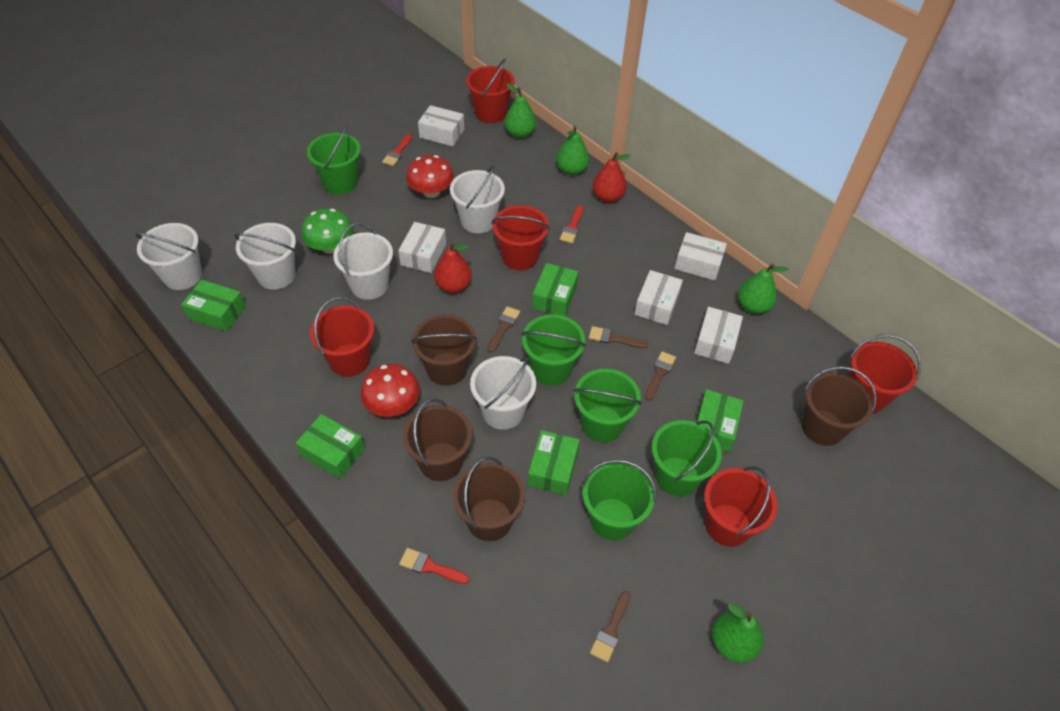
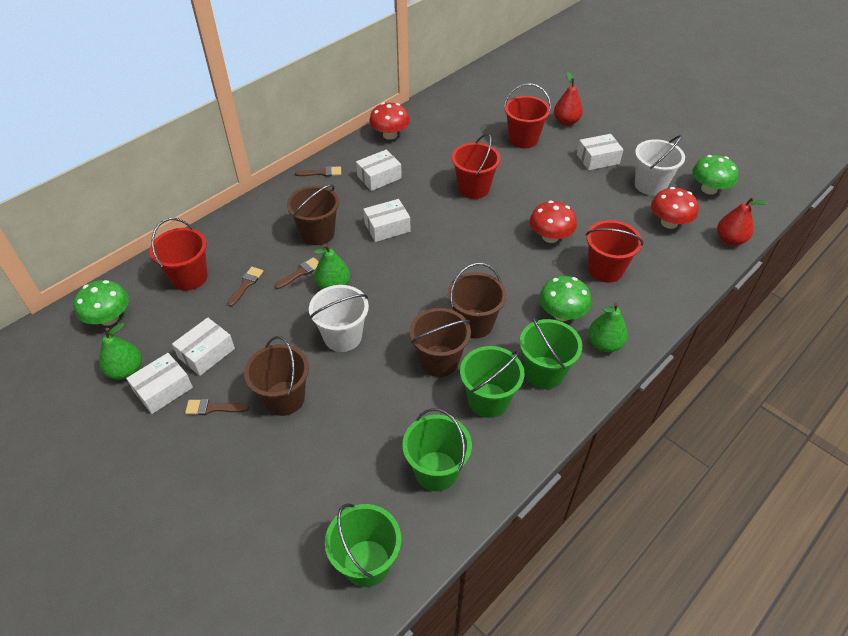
green box: 5 -> 0
green bucket: 5 -> 4
green mushroom: 1 -> 3
green pear: 4 -> 3
red brush: 3 -> 0
red bucket: 5 -> 4
red mushroom: 2 -> 3
white bucket: 5 -> 2

